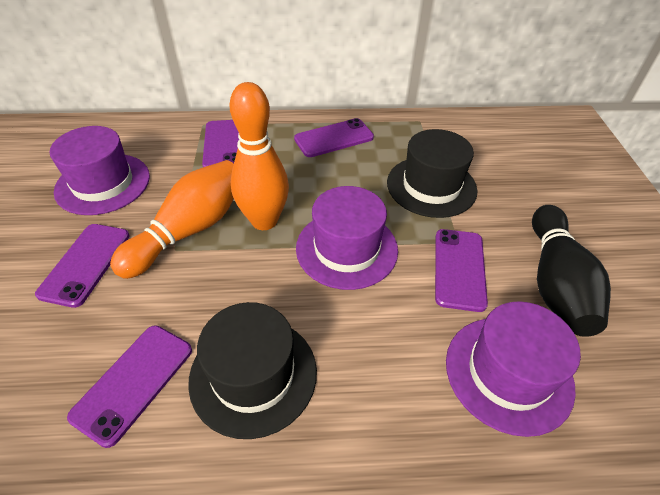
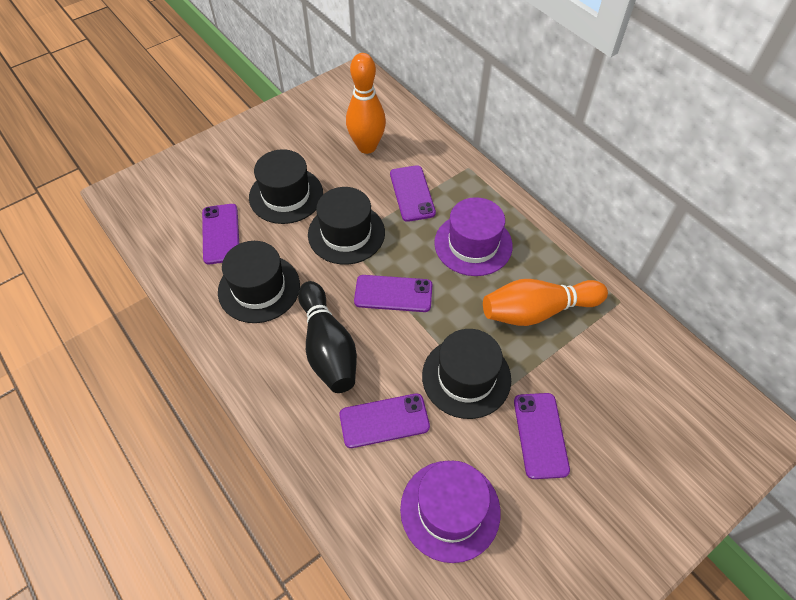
black hat: 2 -> 4
purple hat: 3 -> 2

